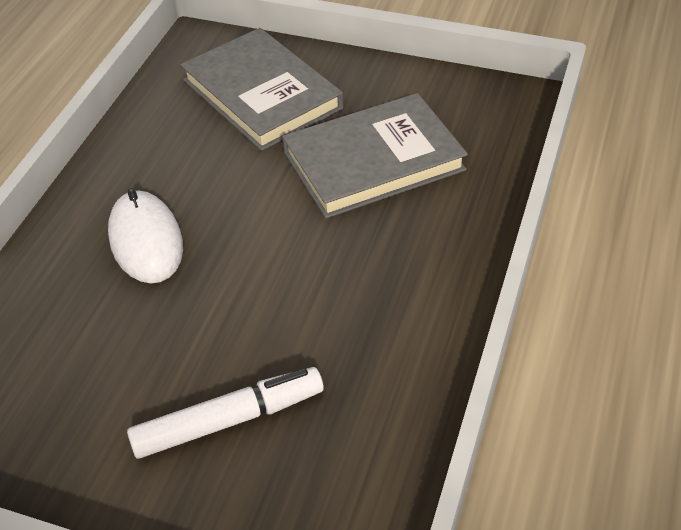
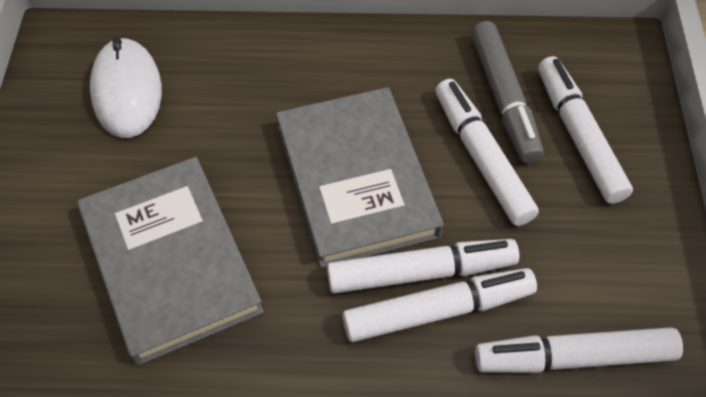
grey marker: 0 -> 1
white marker: 1 -> 5

